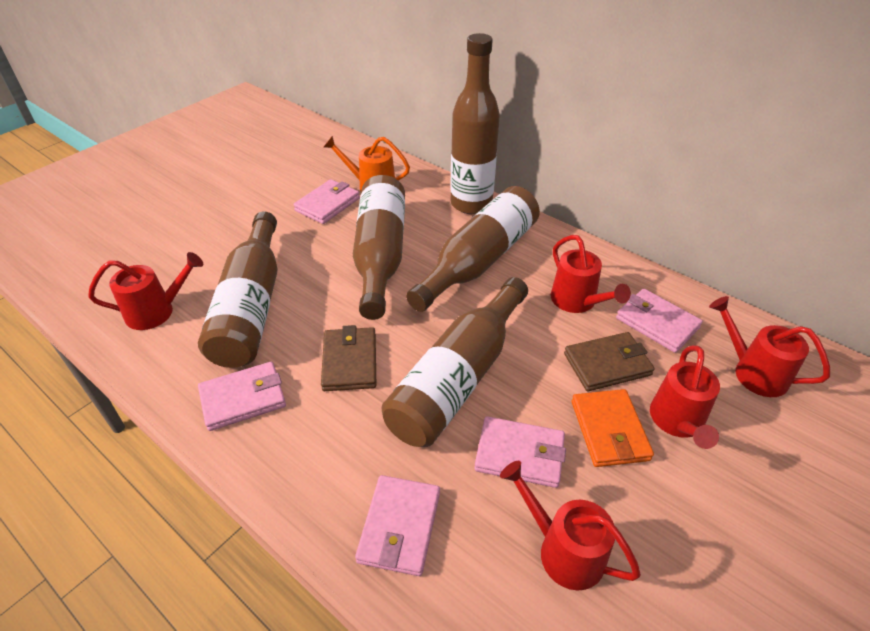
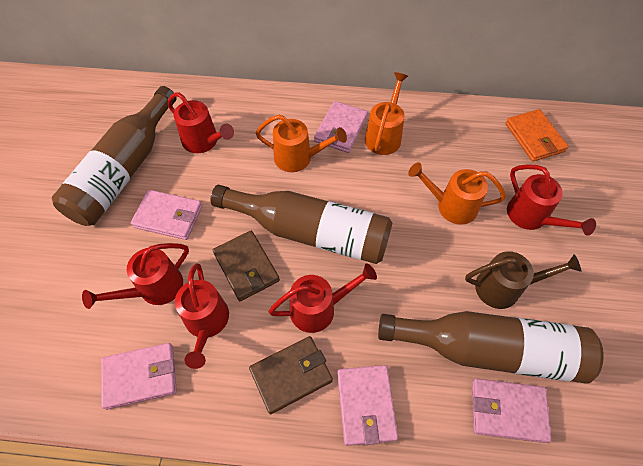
brown bottle: 5 -> 3
brown watering can: 0 -> 1
orange watering can: 1 -> 3

